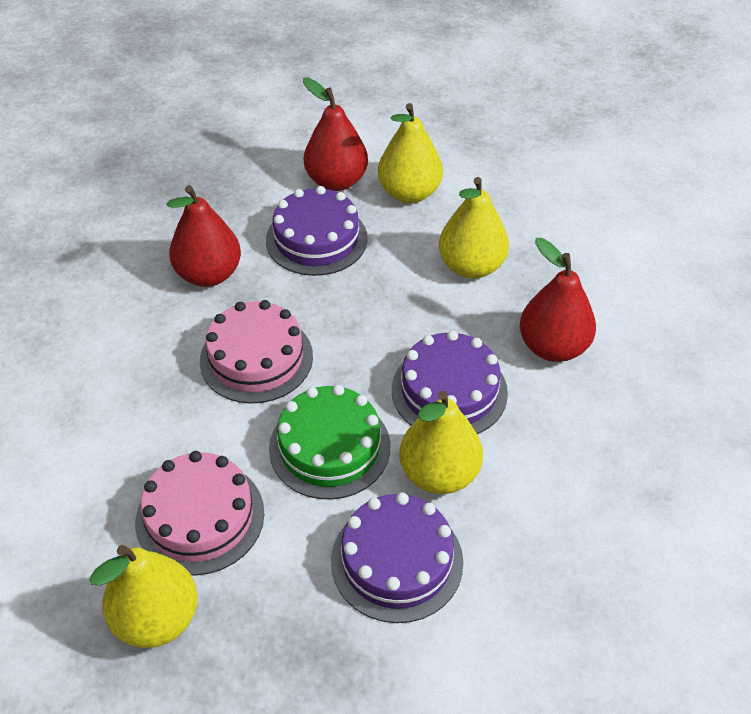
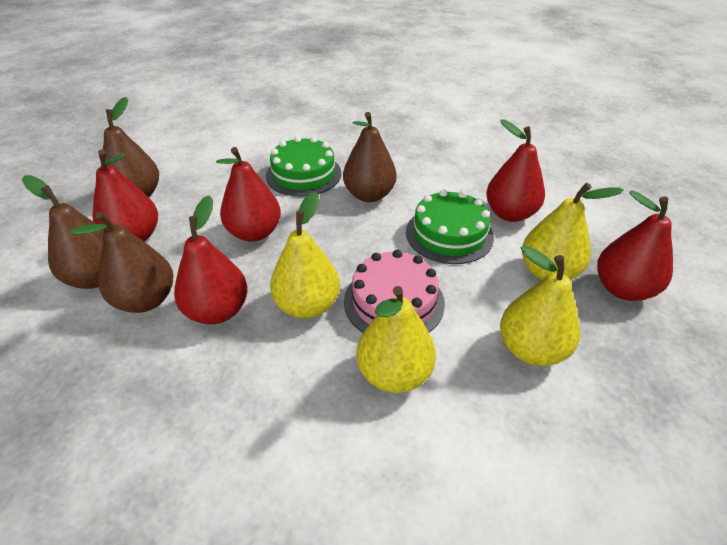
brown pear: 0 -> 4
green cake: 1 -> 2
pink cake: 2 -> 1
purple cake: 3 -> 0
red pear: 3 -> 5

